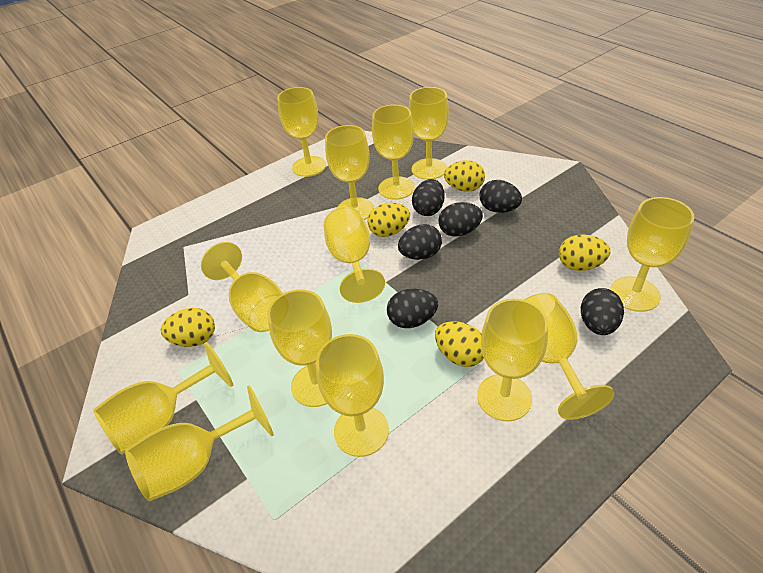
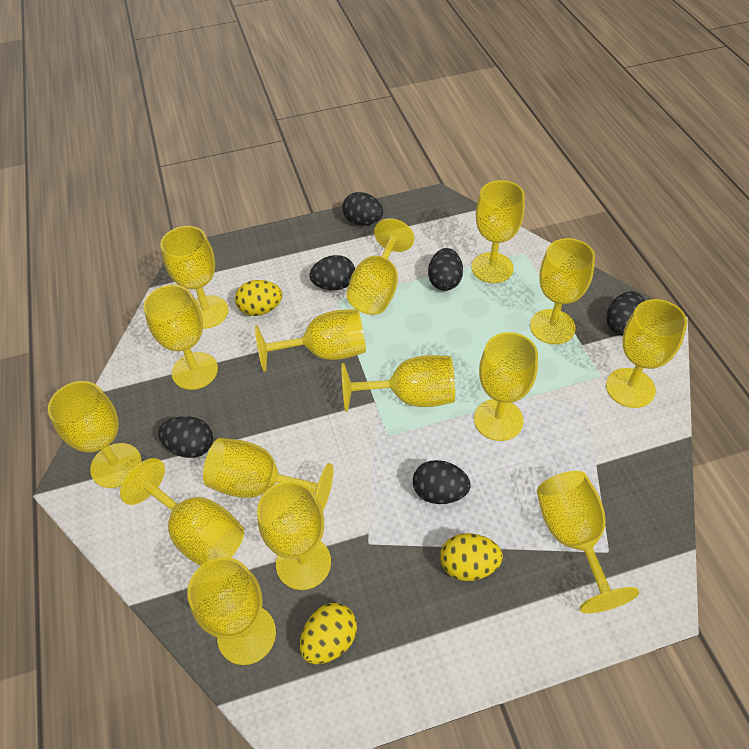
yellow egg: 5 -> 3
yellow goblet: 13 -> 15

